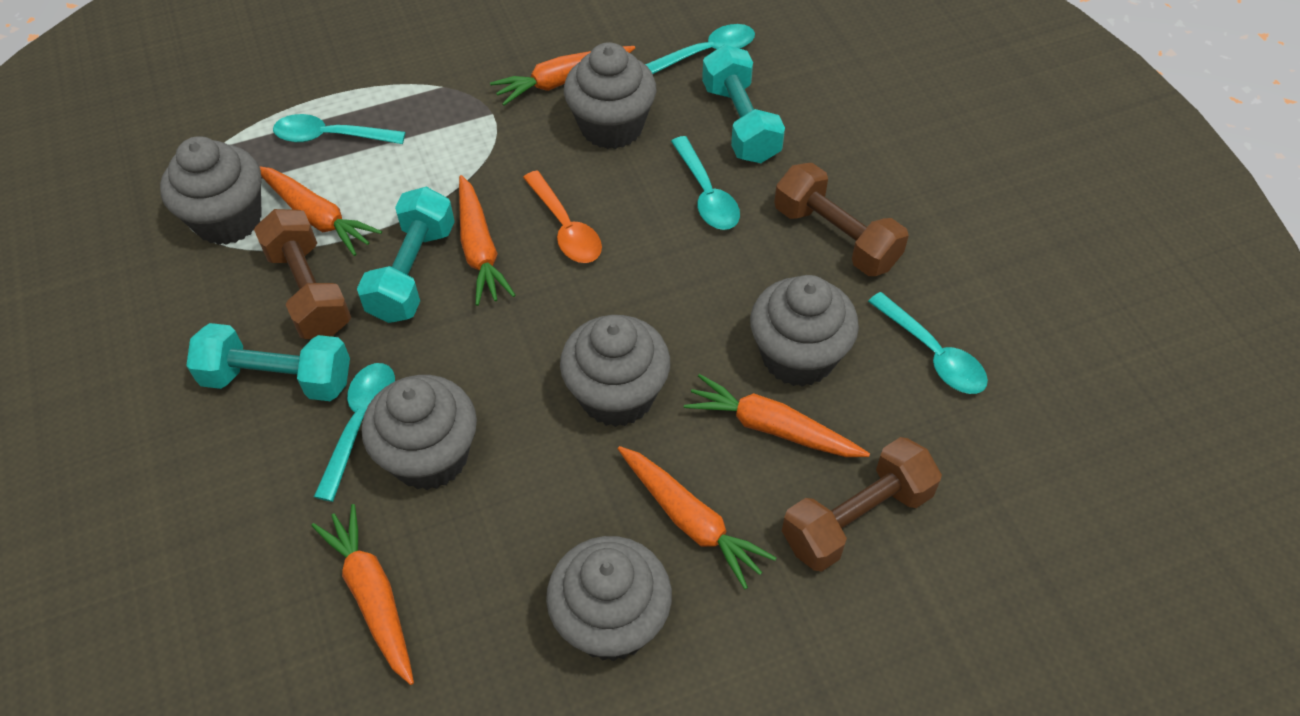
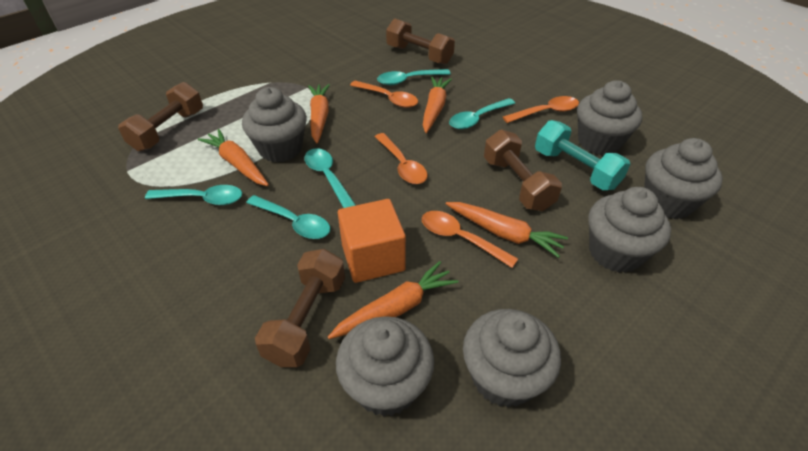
brown dumbbell: 3 -> 4
orange carrot: 6 -> 5
orange cube: 0 -> 1
orange spoon: 1 -> 4
turquoise dumbbell: 3 -> 1

